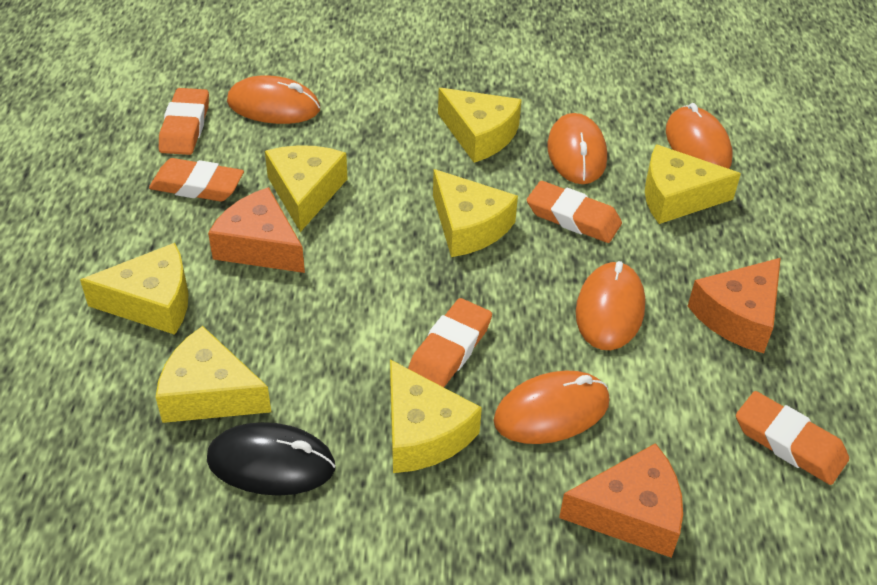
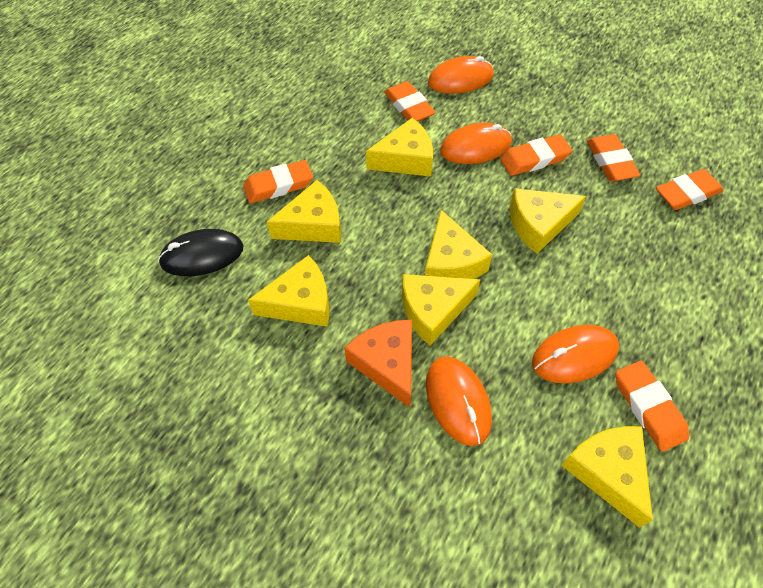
orange cheese: 3 -> 1
orange eraser: 5 -> 6
orange mouse: 5 -> 4

